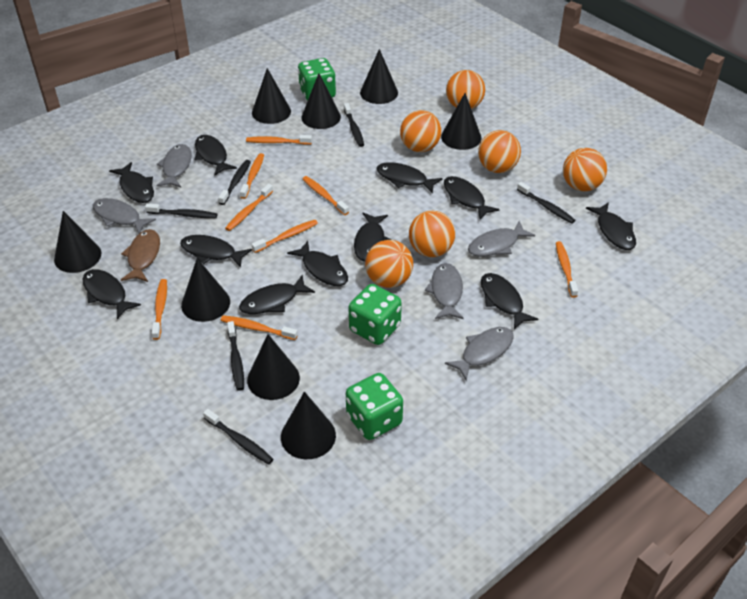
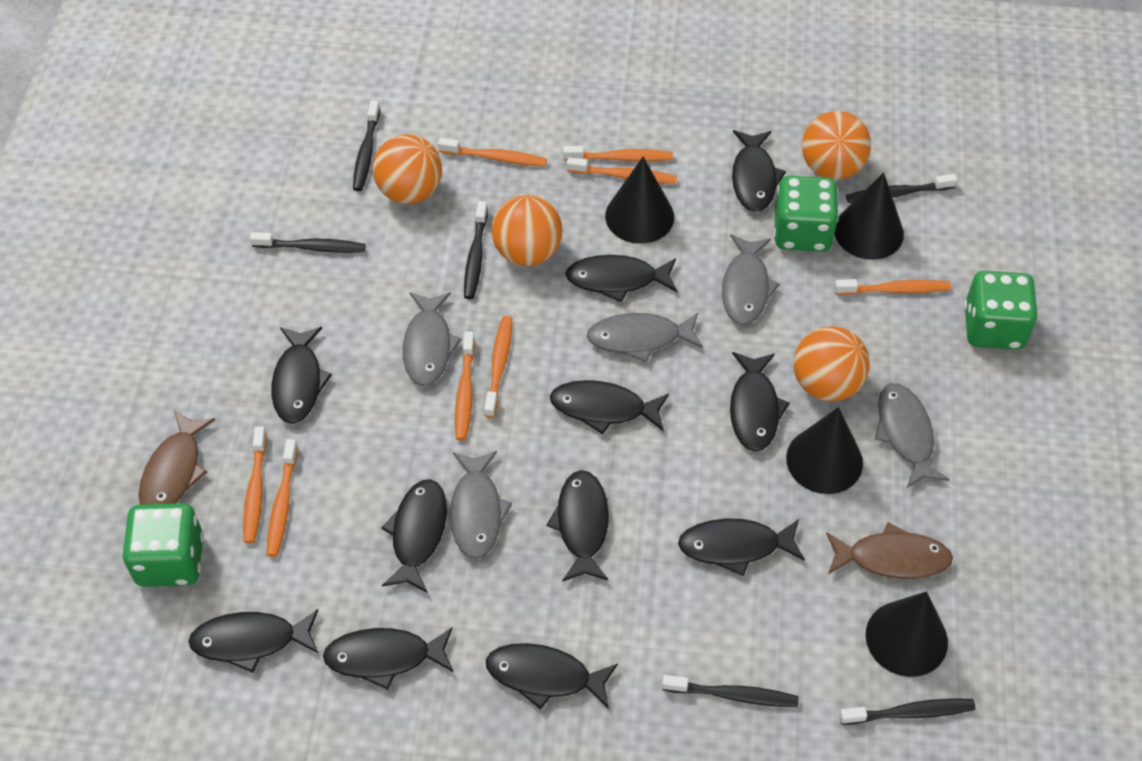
black cone: 8 -> 4
brown fish: 1 -> 2
orange ball: 6 -> 4

